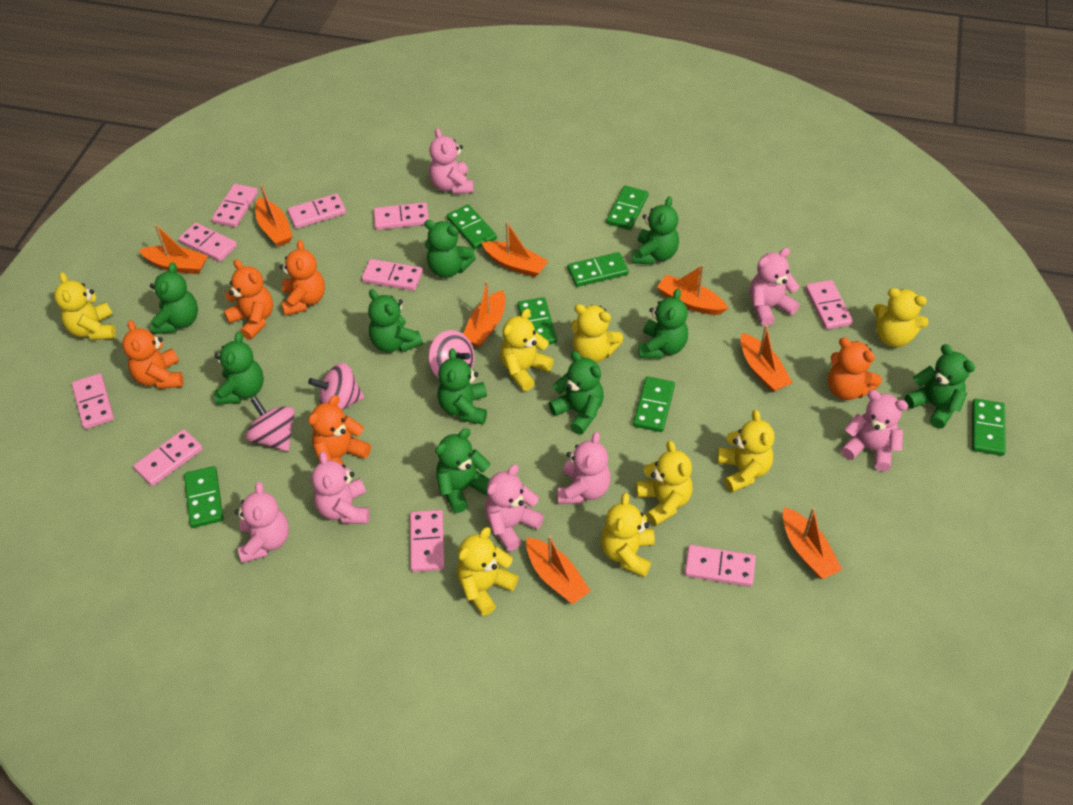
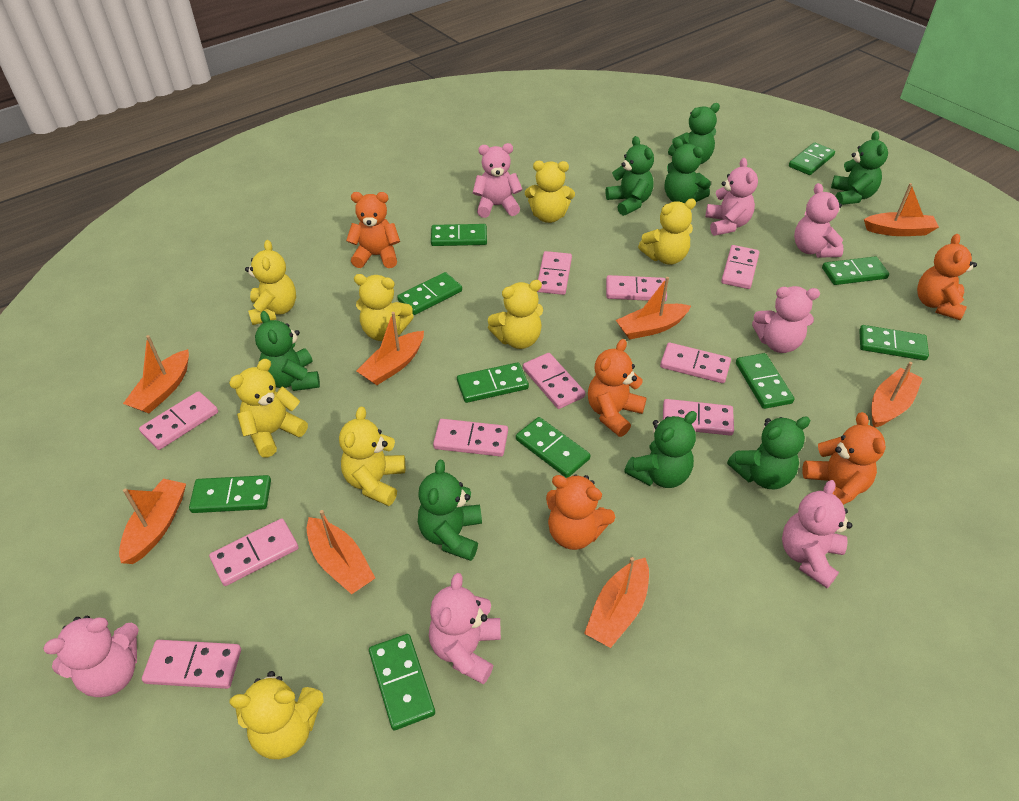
green domino: 7 -> 10
green teddy bear: 10 -> 8
pink spinning top: 3 -> 0

